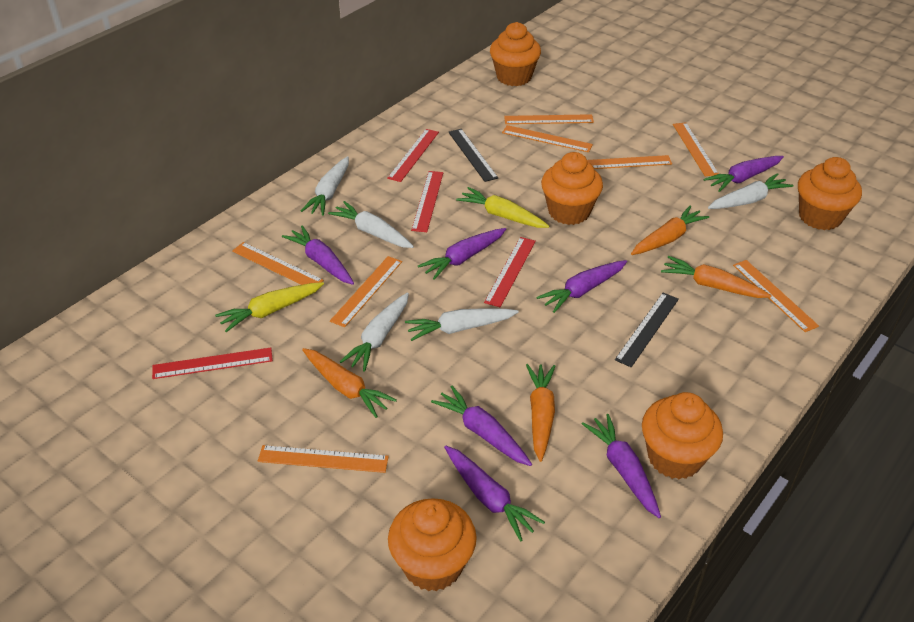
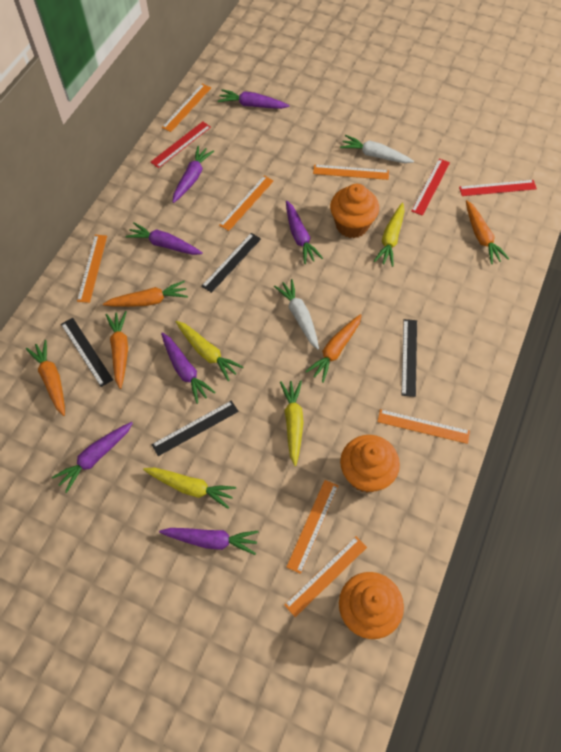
black ruler: 2 -> 4
orange carrot: 4 -> 5
orange cupcake: 5 -> 3
orange ruler: 8 -> 7
red ruler: 4 -> 3
white carrot: 5 -> 2
yellow carrot: 2 -> 4

